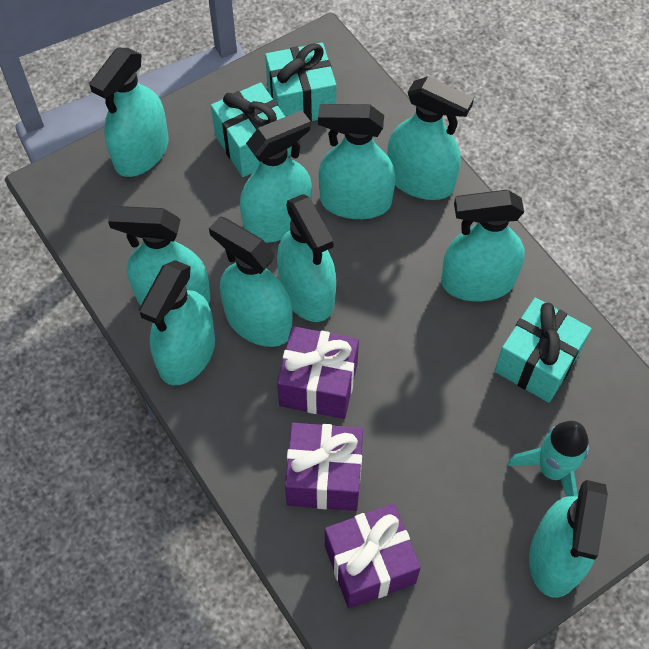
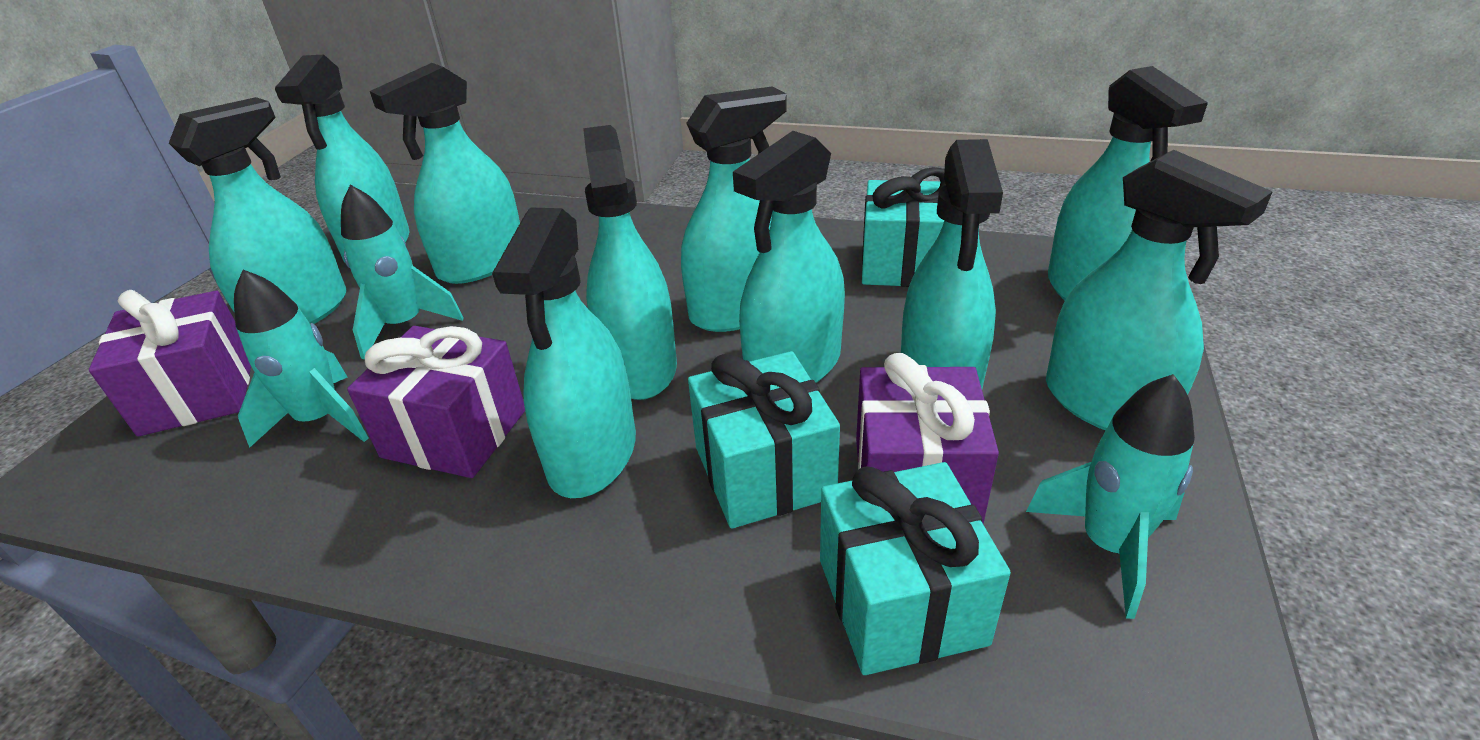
turquoise rocket: 1 -> 3

